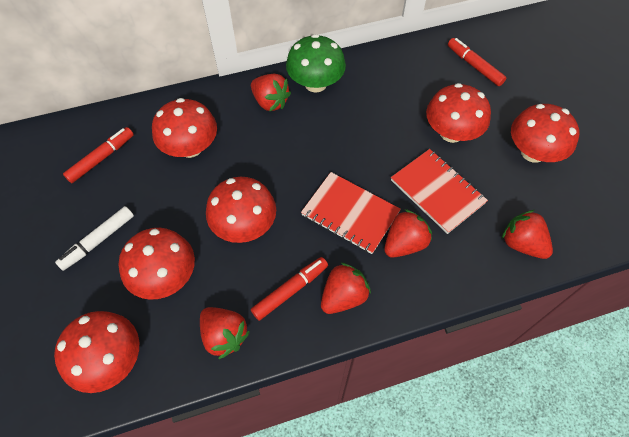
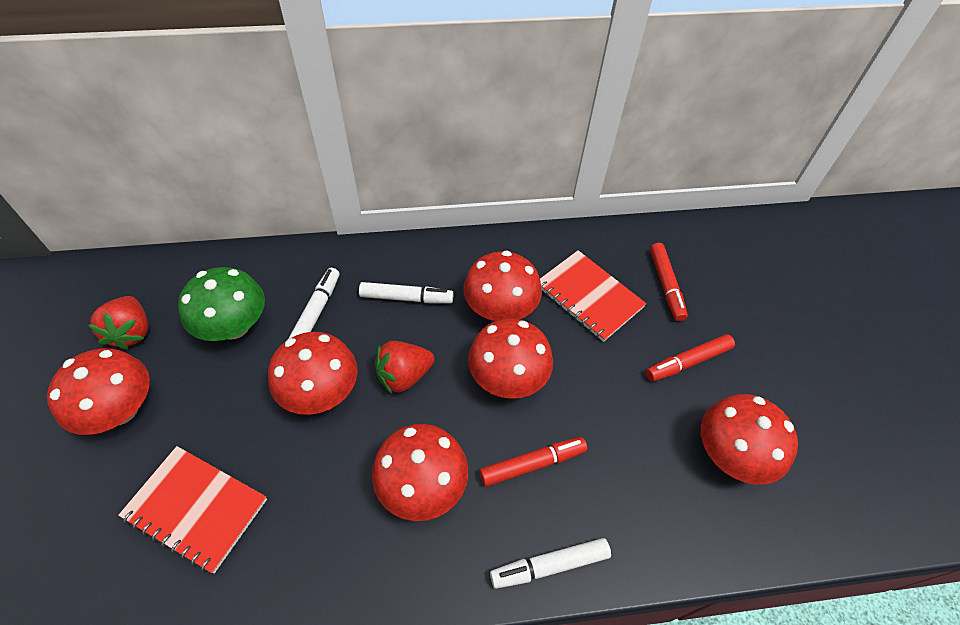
red strawberry: 5 -> 2
white marker: 1 -> 3

